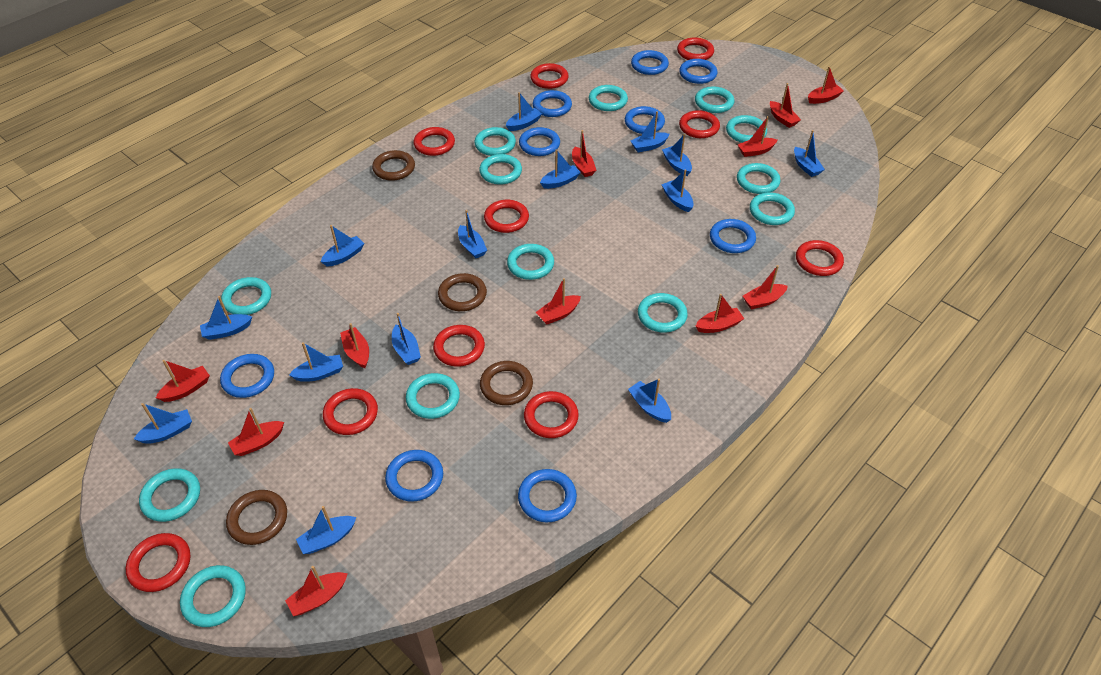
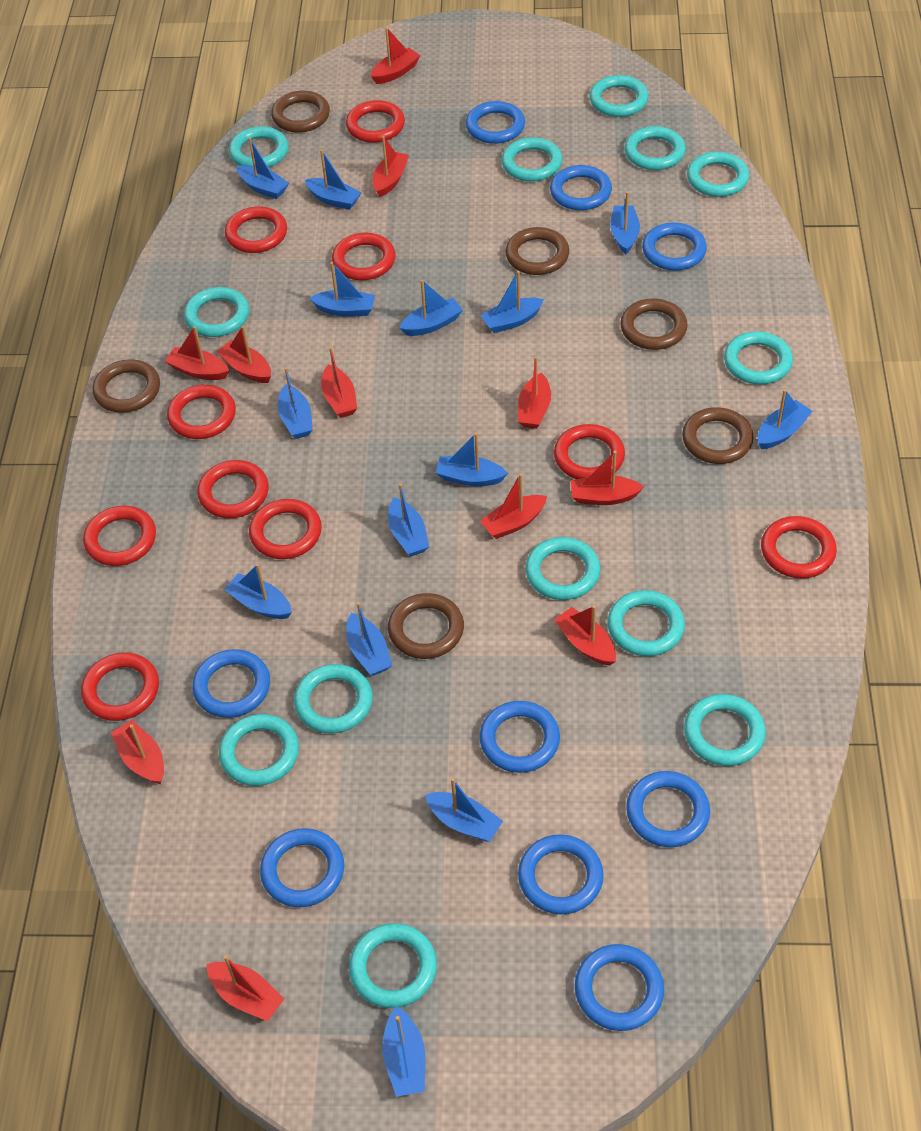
brown ring: 4 -> 6

